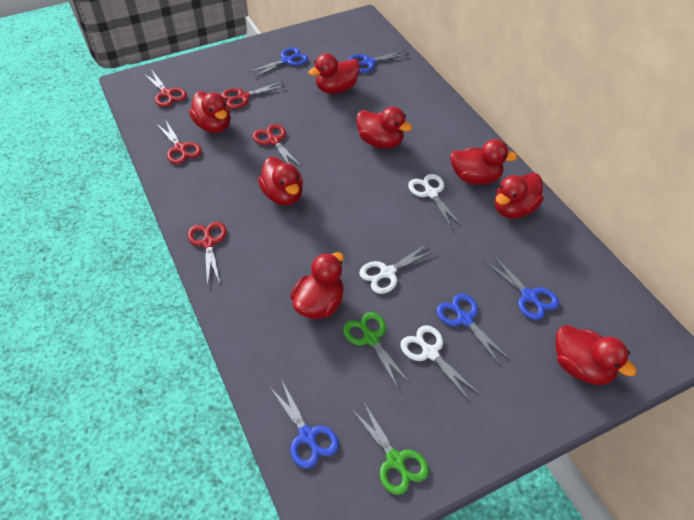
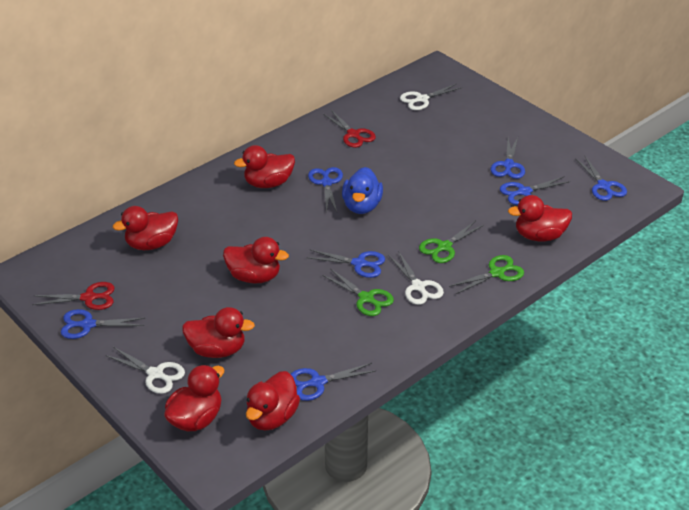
blue duck: 0 -> 1
blue scissors: 5 -> 7
green scissors: 2 -> 3
red duck: 8 -> 7
red scissors: 5 -> 2

